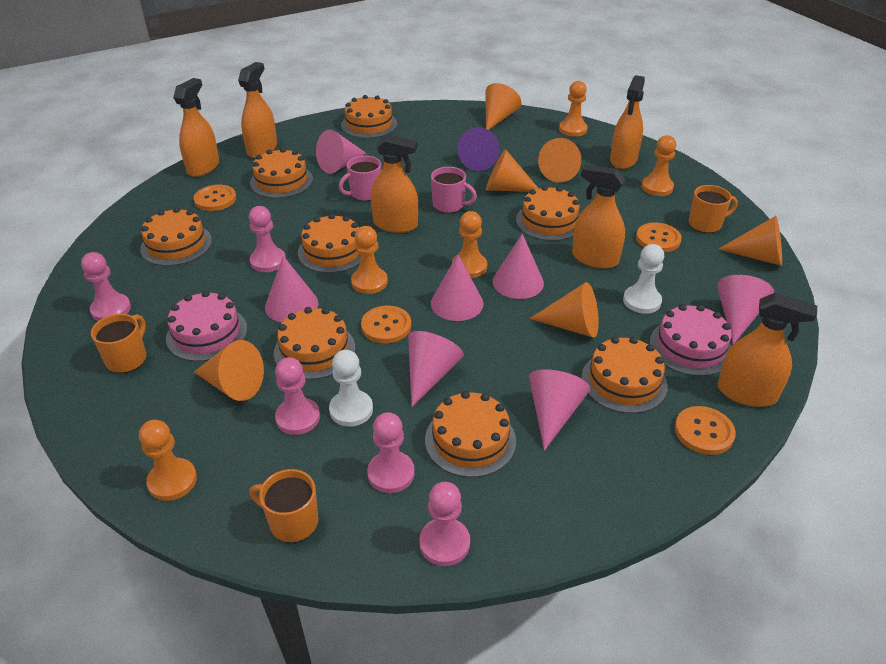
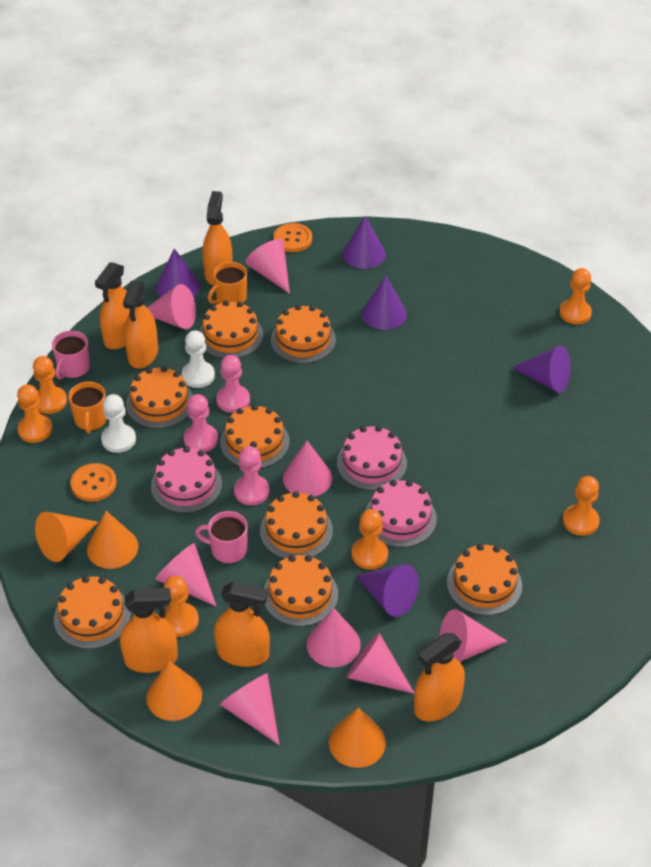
orange button: 4 -> 2
orange cone: 6 -> 4
orange mug: 3 -> 2
orange pawn: 5 -> 6
pink cake: 2 -> 3
pink cone: 7 -> 8
pink pawn: 5 -> 3
purple cone: 1 -> 5

